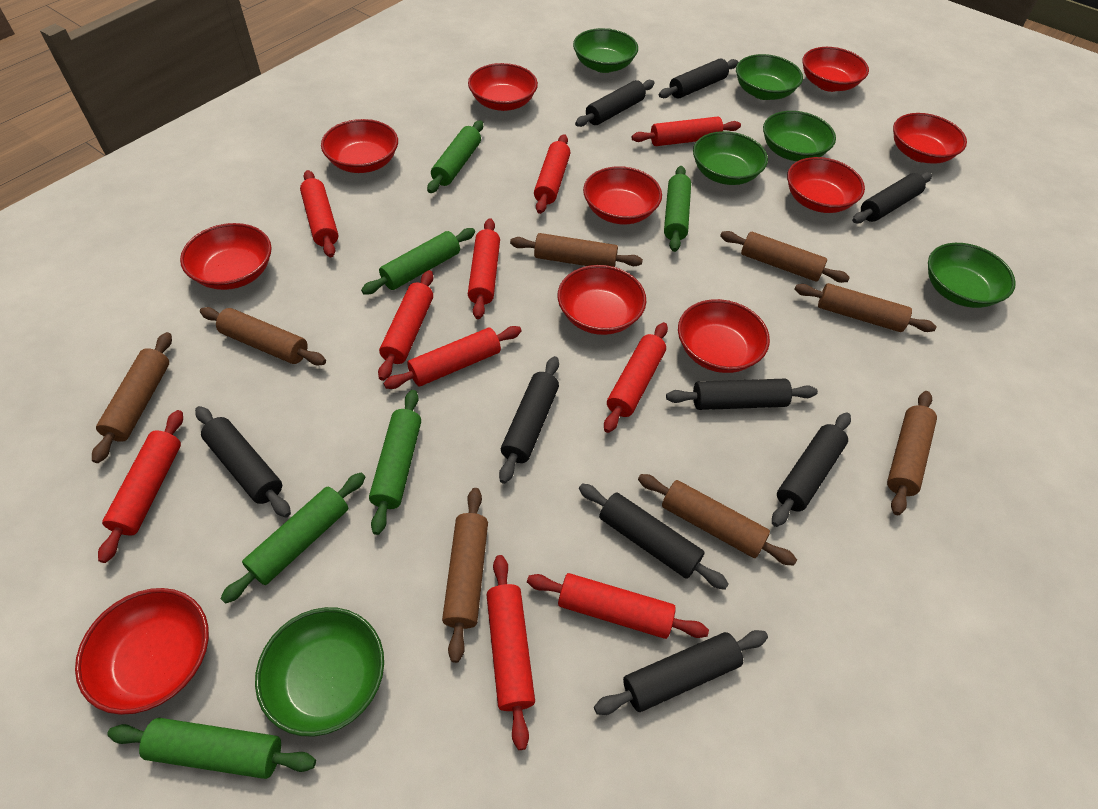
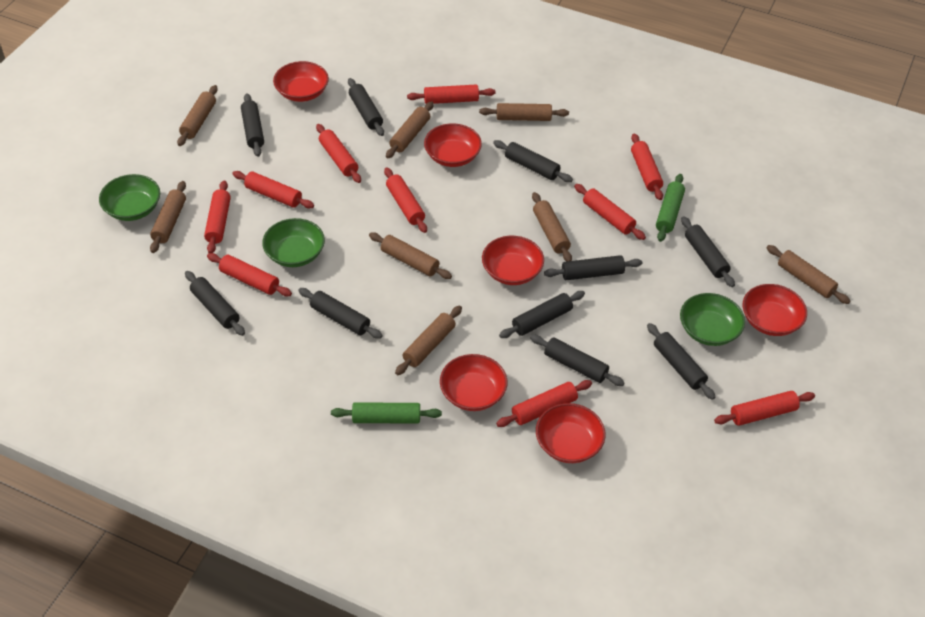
black rolling pin: 9 -> 10
green bowl: 6 -> 3
green rolling pin: 6 -> 2
red bowl: 10 -> 6

